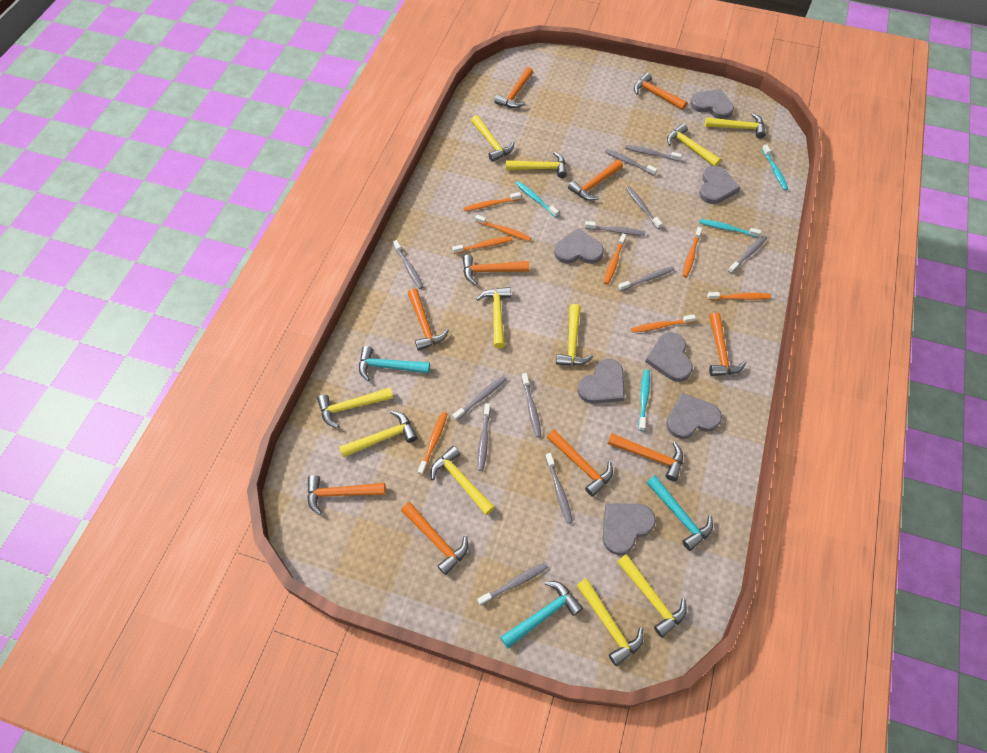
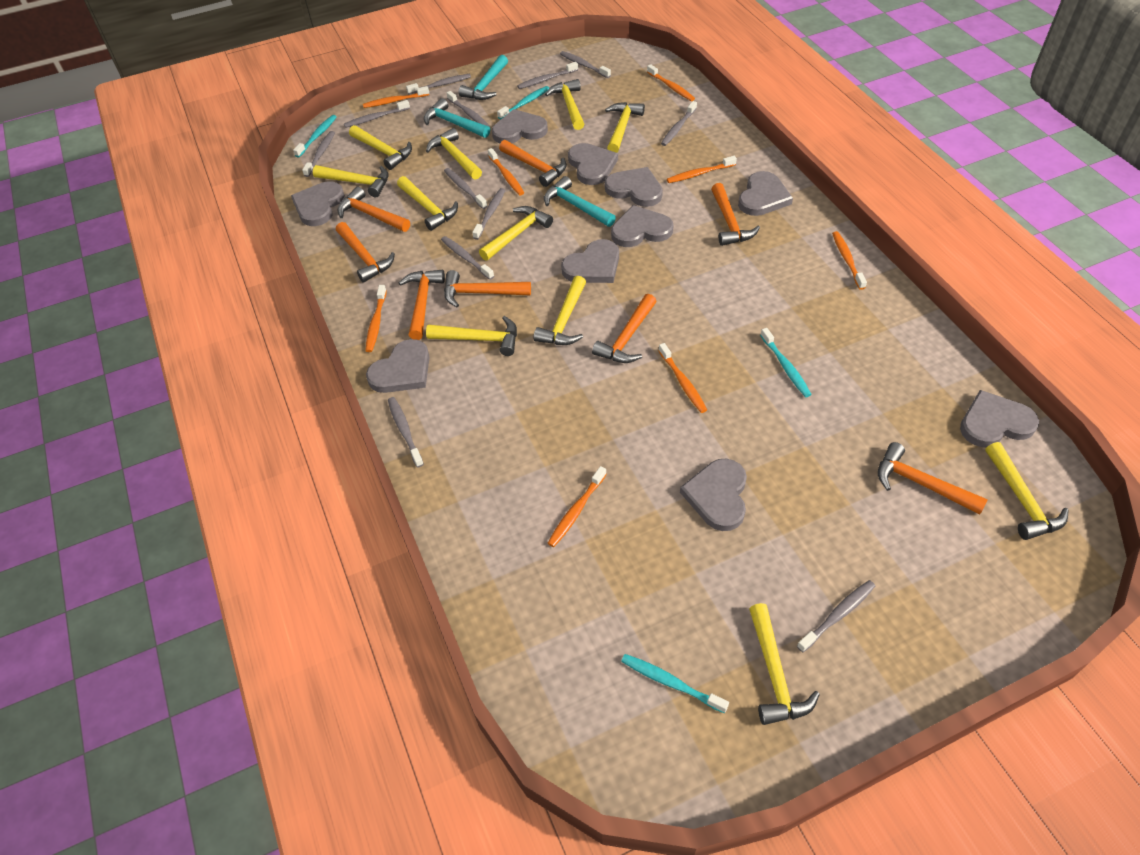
grey heart: 7 -> 10
orange hammer: 10 -> 8

